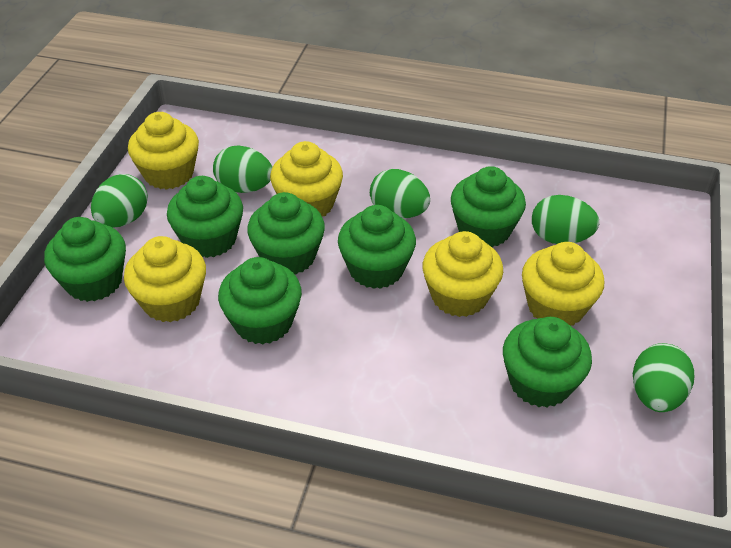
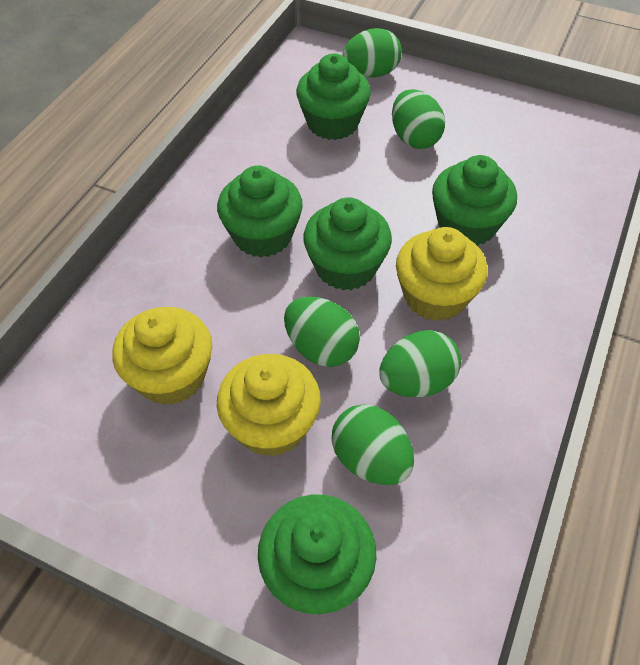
green cupcake: 7 -> 5
yellow cupcake: 5 -> 3

